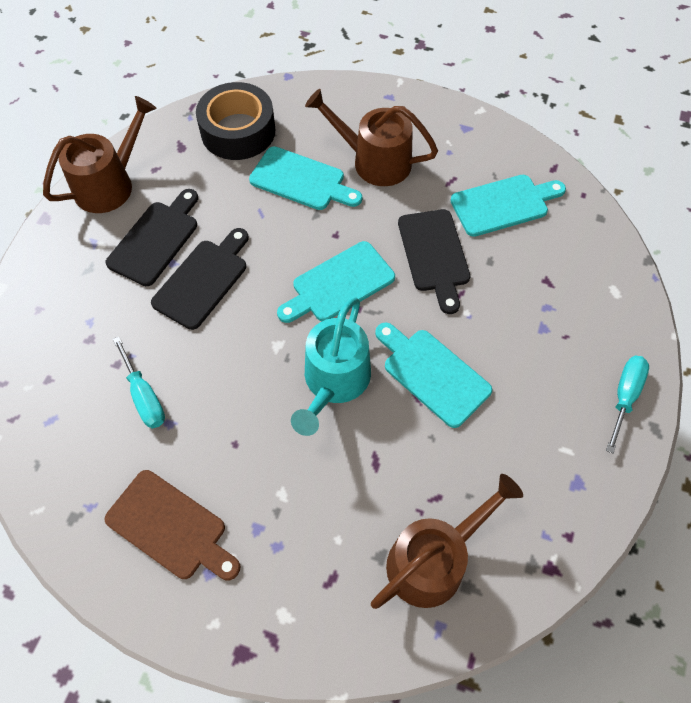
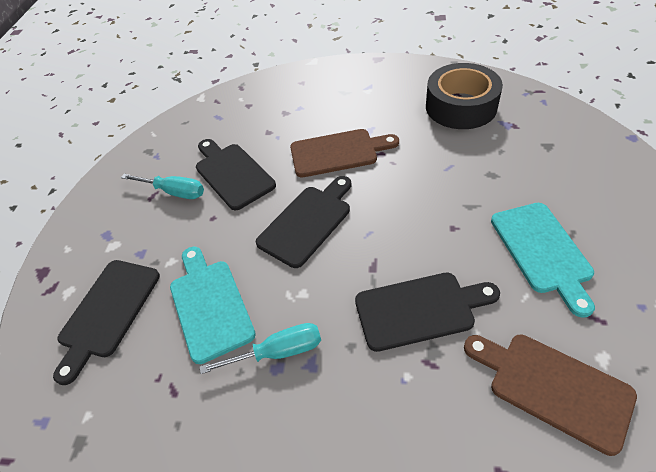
black cutting board: 3 -> 4
brown cutting board: 1 -> 2
brown watering can: 3 -> 0
turquoise cutting board: 4 -> 2
turquoise watering can: 1 -> 0

